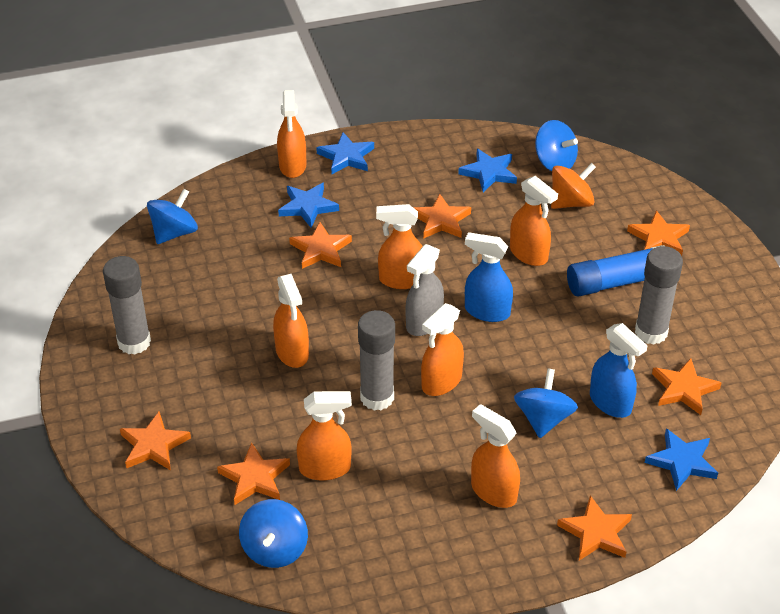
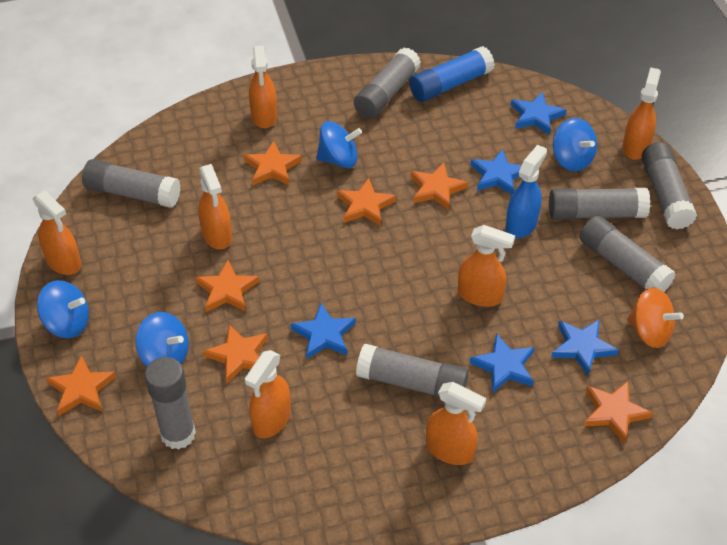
blue spray bottle: 2 -> 1
blue star: 4 -> 5
grey glue stick: 3 -> 7
grey spray bottle: 1 -> 0

